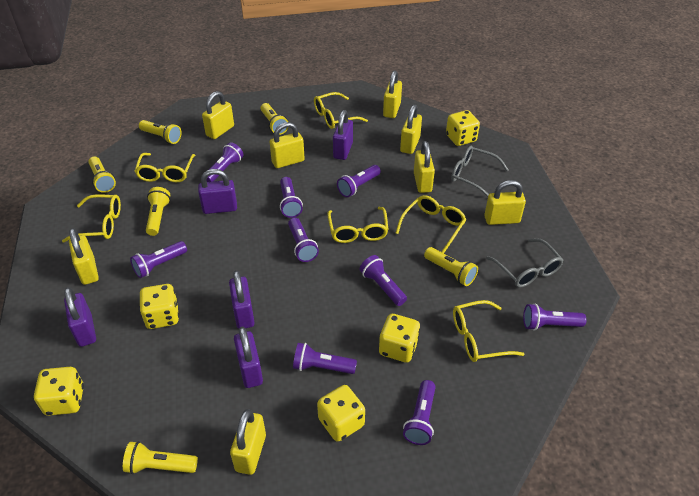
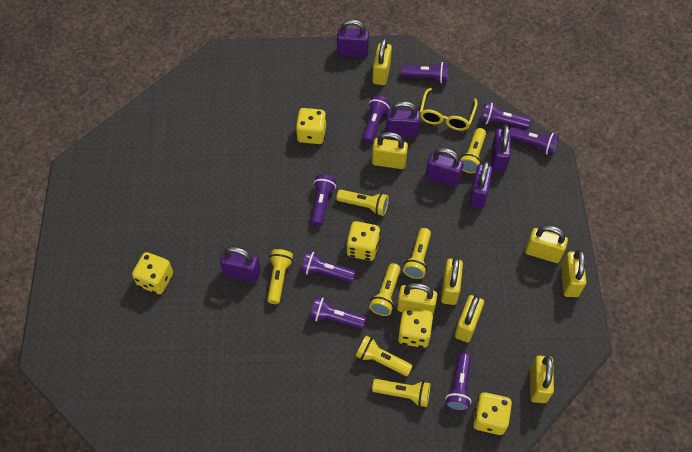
grey glasses: 2 -> 0
purple flashlight: 9 -> 8
purple padlock: 5 -> 6
yellow flashlight: 6 -> 7
yellow glasses: 6 -> 1

